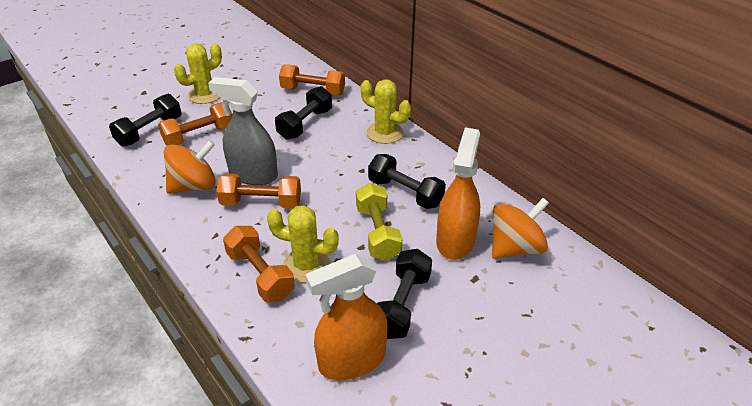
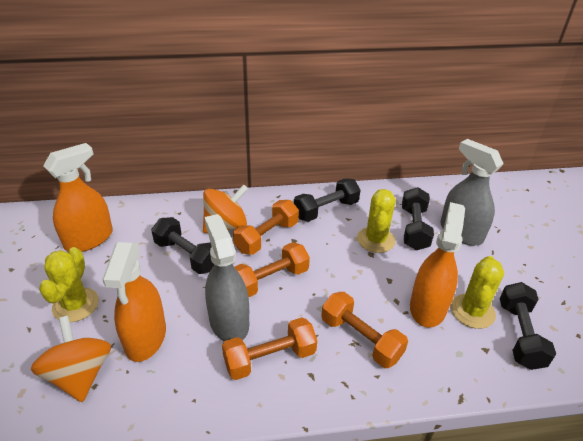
grey spray bottle: 1 -> 2
orange spray bottle: 2 -> 3
yellow dumbbell: 1 -> 0

